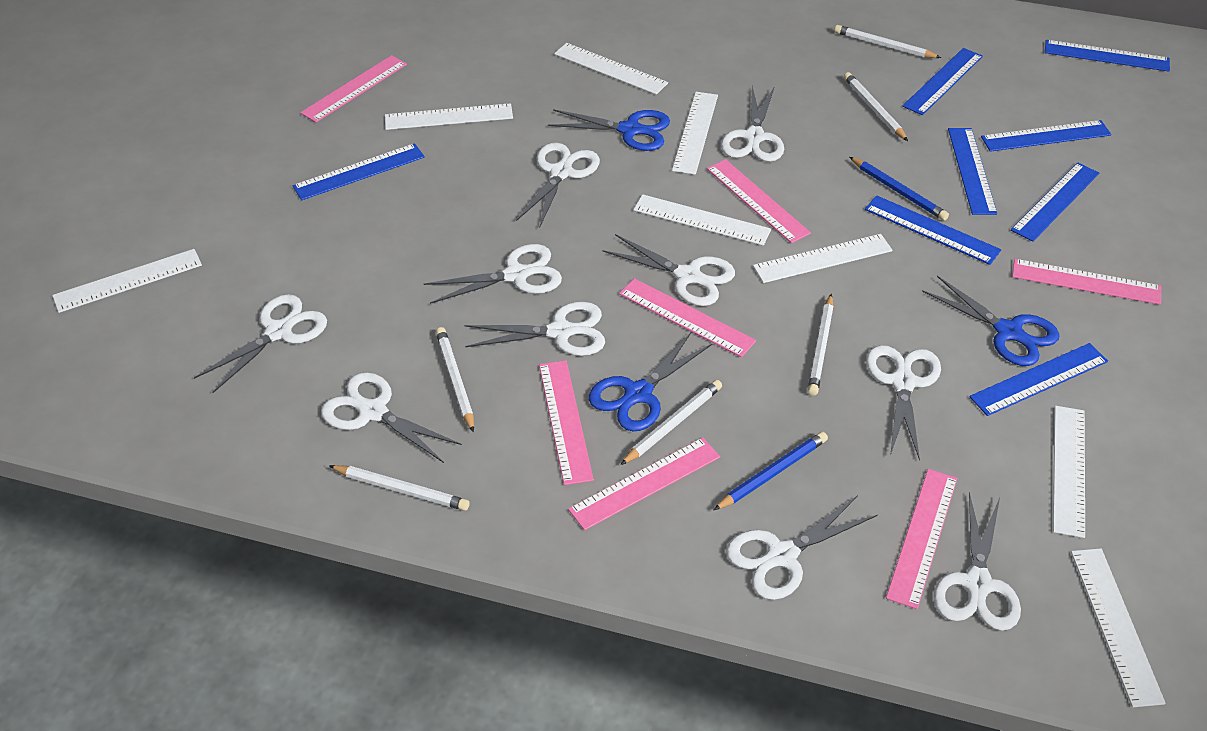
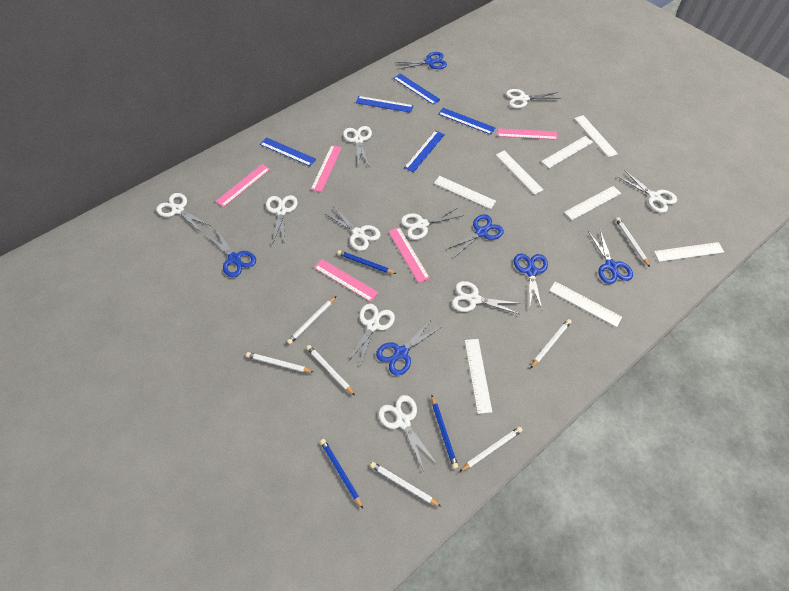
blue pencil: 2 -> 3
blue ruler: 8 -> 5
blue scissors: 3 -> 6
pink ruler: 7 -> 5
white pencil: 6 -> 7

